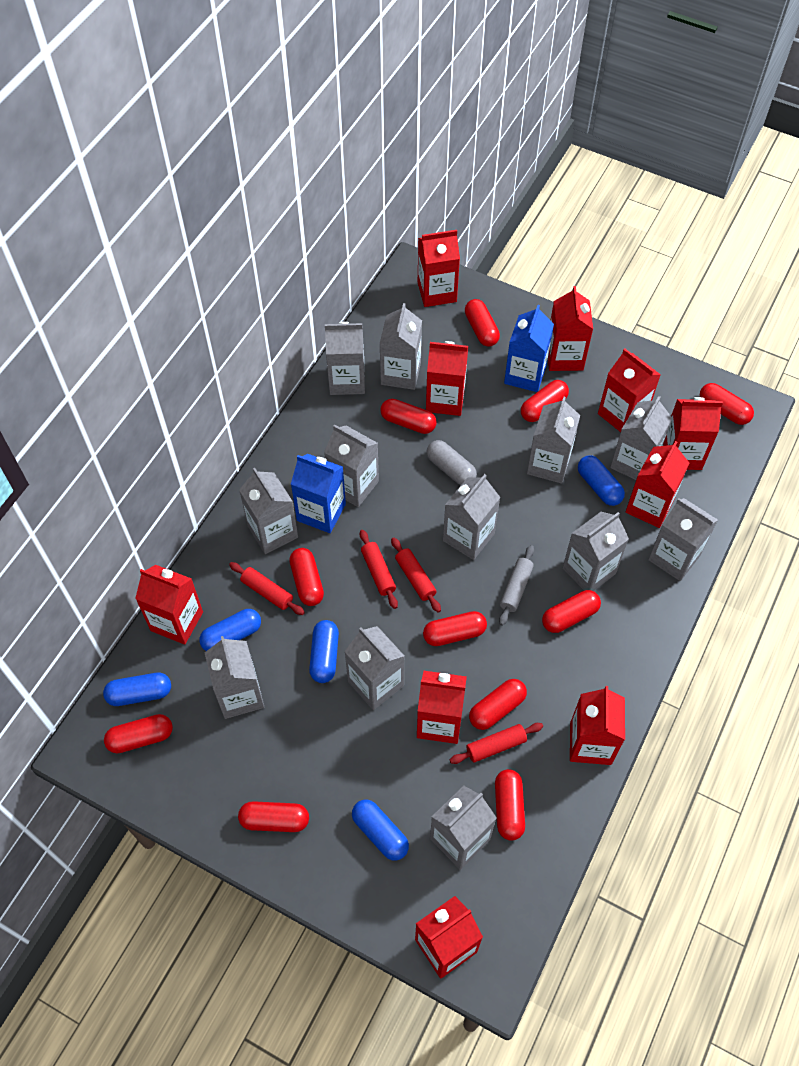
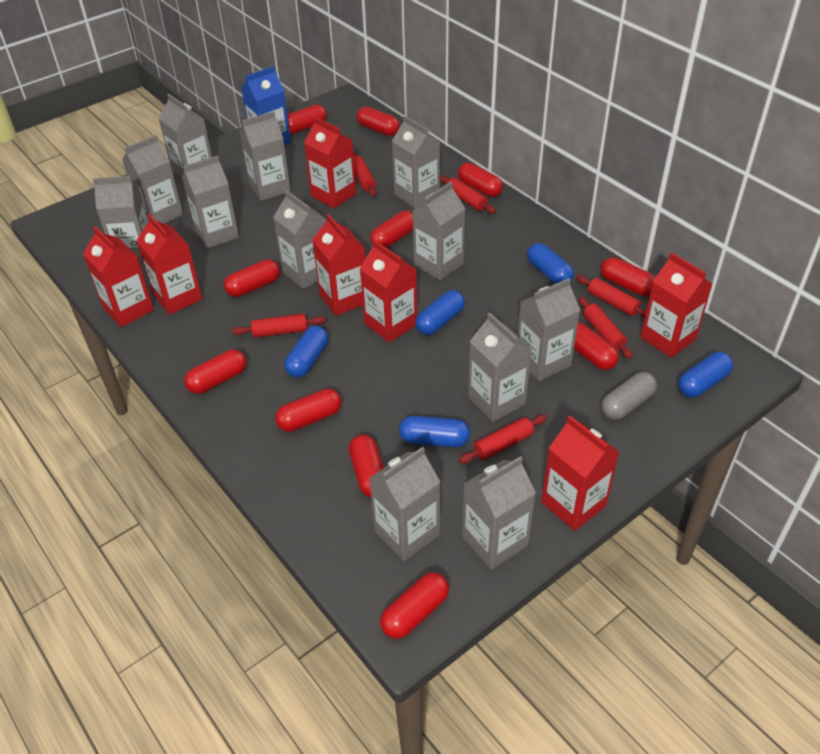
blue carton: 2 -> 1
grey rolling pin: 1 -> 0
red carton: 10 -> 7
red rolling pin: 4 -> 6

